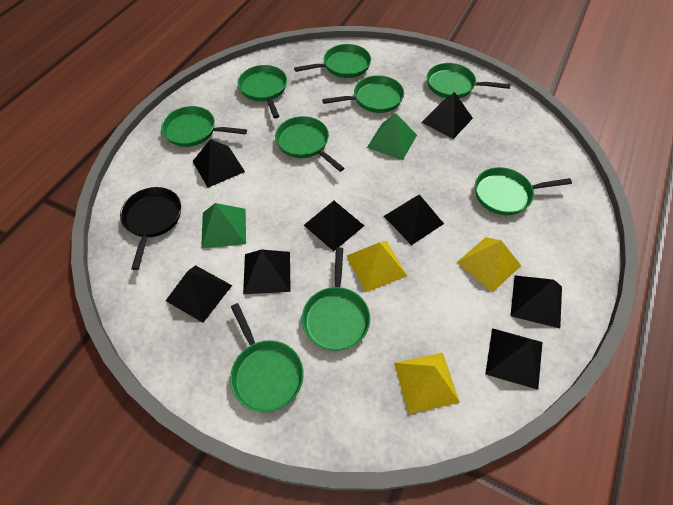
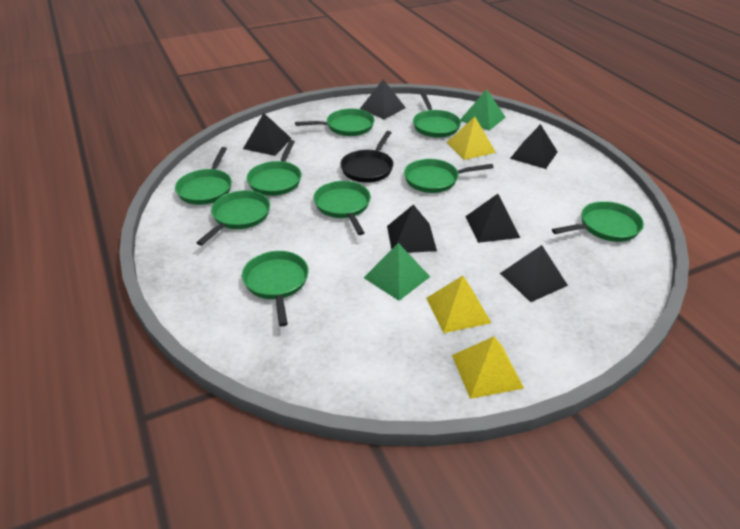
black pyramid: 8 -> 6

